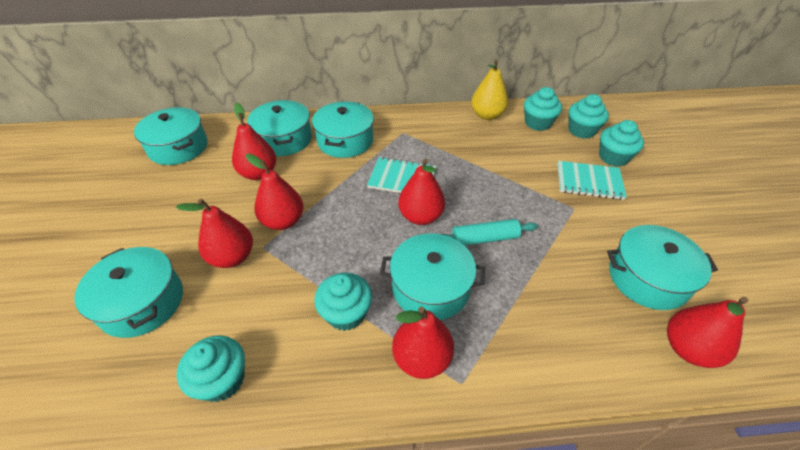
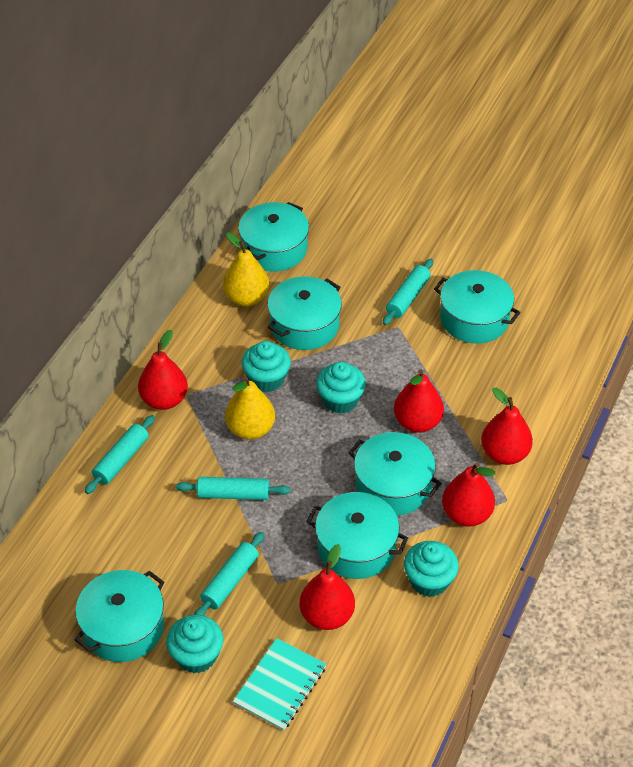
red pear: 6 -> 5
turquoise cupcake: 5 -> 4
turquoise notebook: 2 -> 1
turquoise rolling pin: 1 -> 4
yellow pear: 1 -> 2

